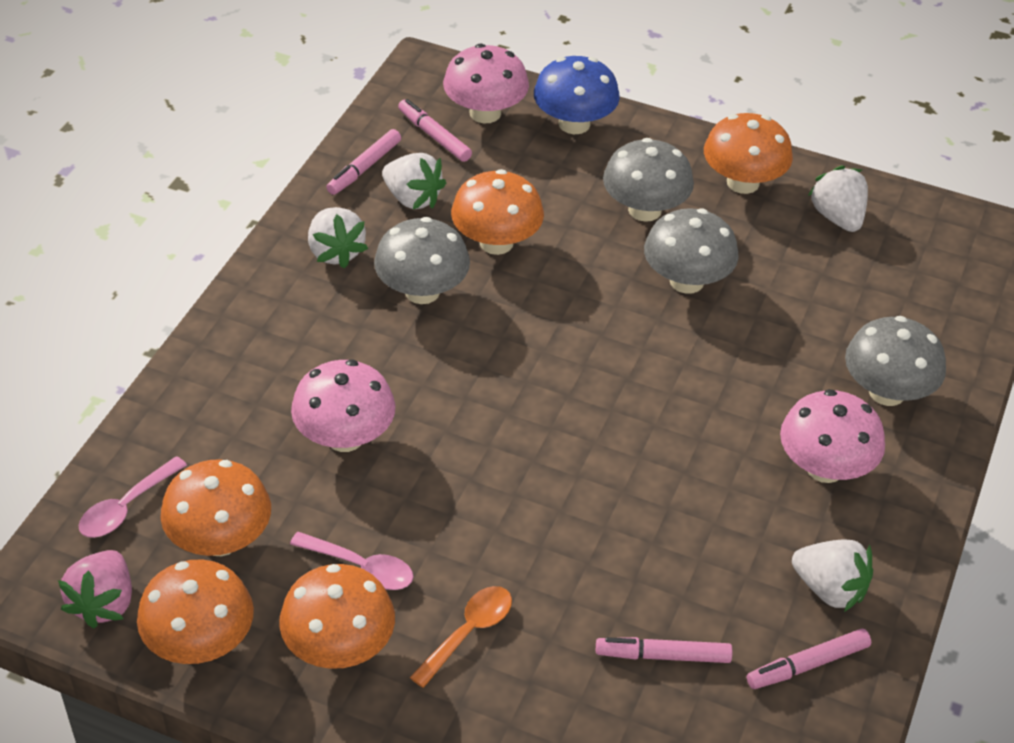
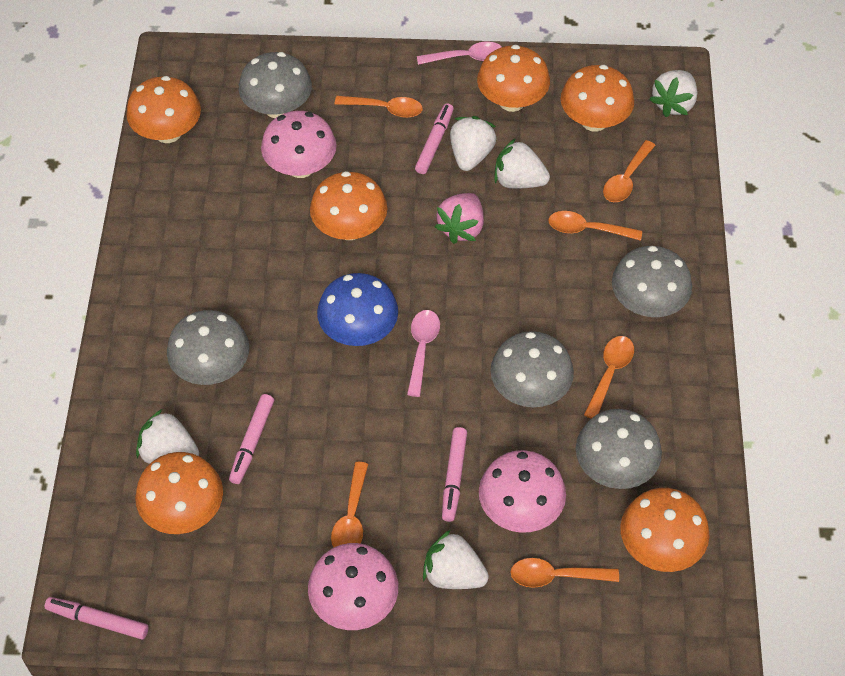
grey mushroom: 4 -> 5
orange mushroom: 5 -> 6
orange spoon: 1 -> 6
white strawberry: 4 -> 5

